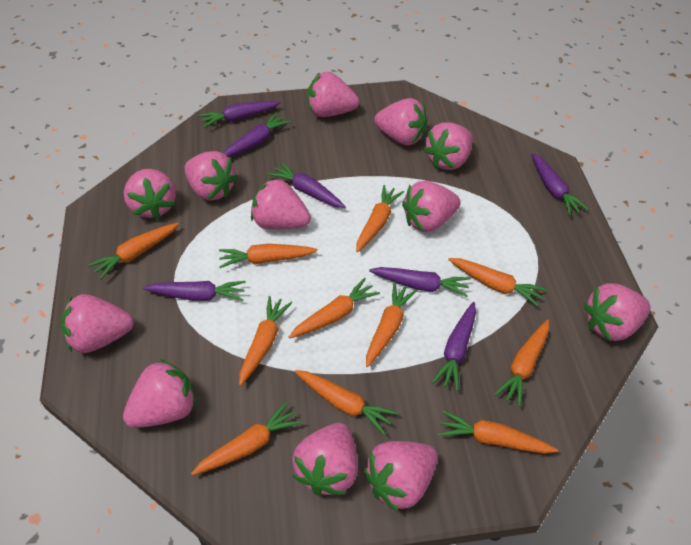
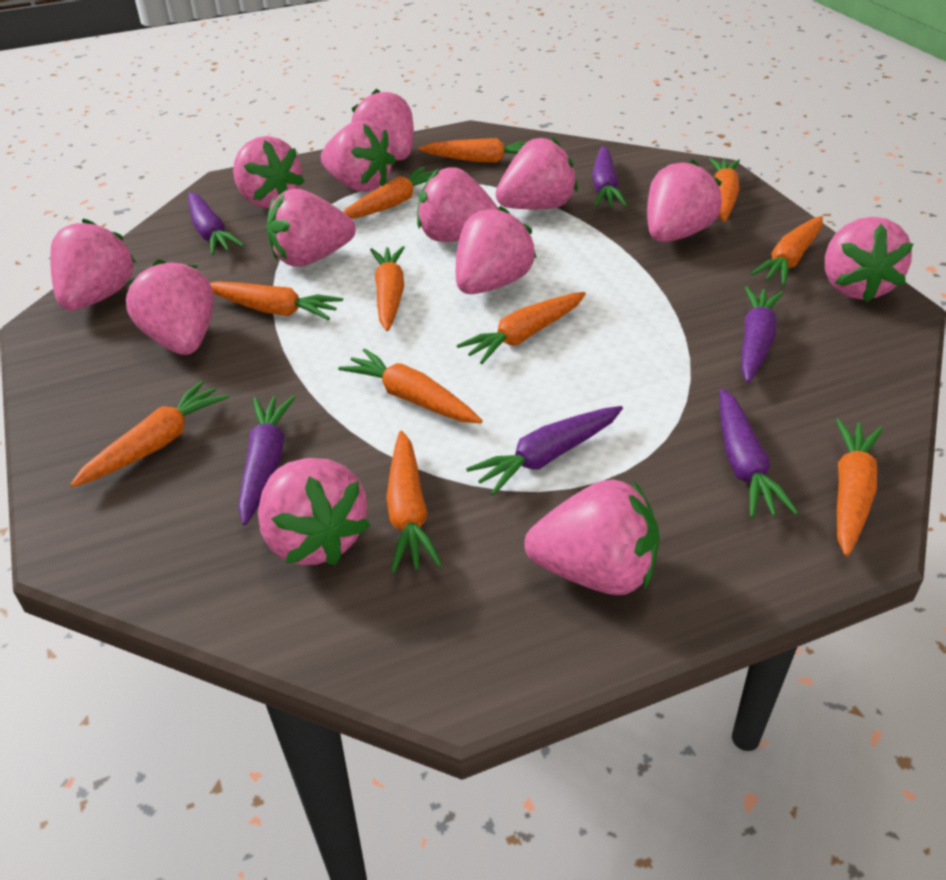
pink strawberry: 12 -> 13
purple carrot: 7 -> 6

